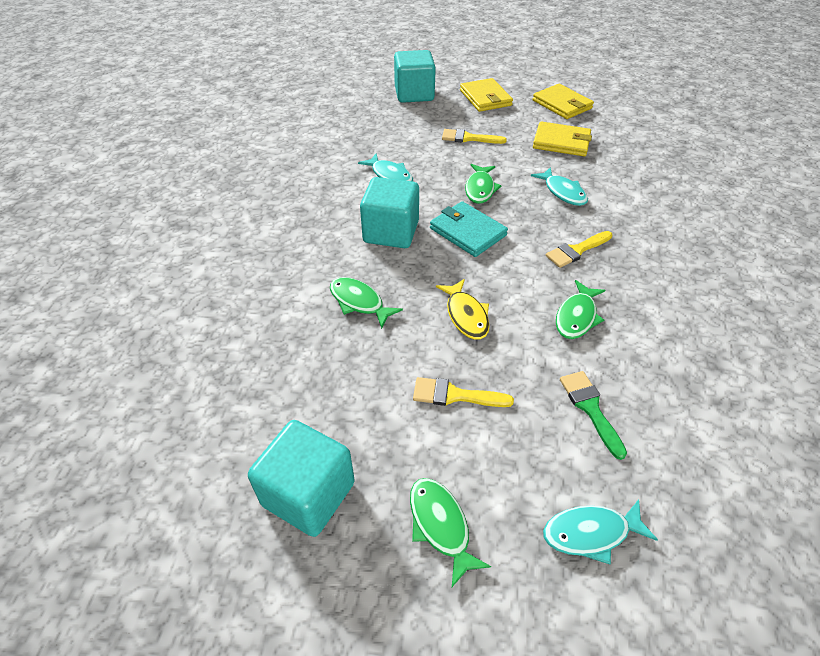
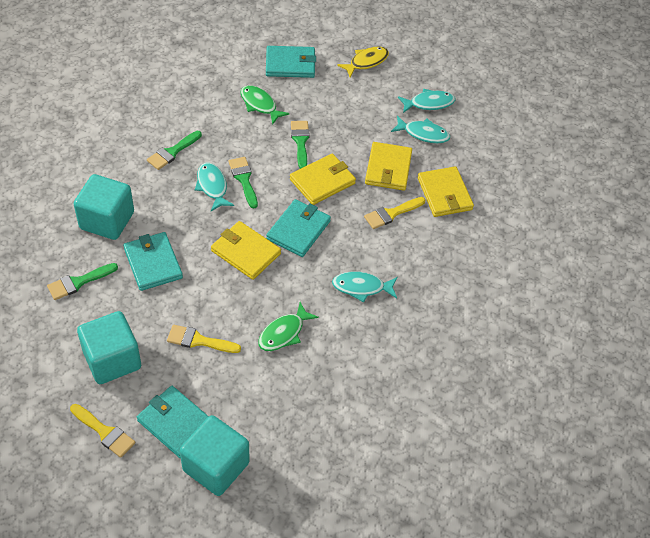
green brush: 1 -> 4
green fish: 4 -> 2
turquoise fish: 3 -> 4
turquoise wallet: 1 -> 4
yellow wallet: 3 -> 4

